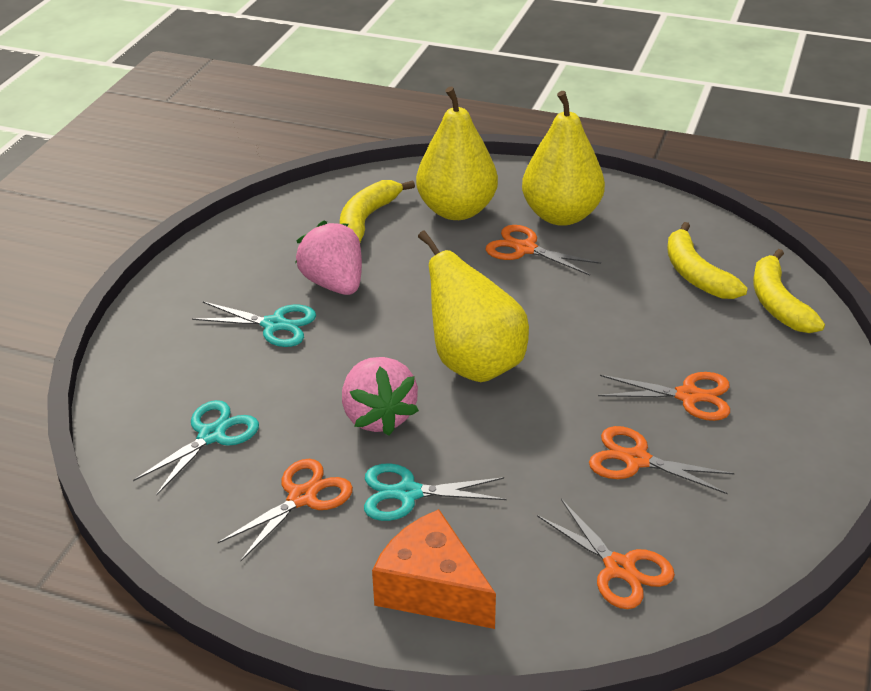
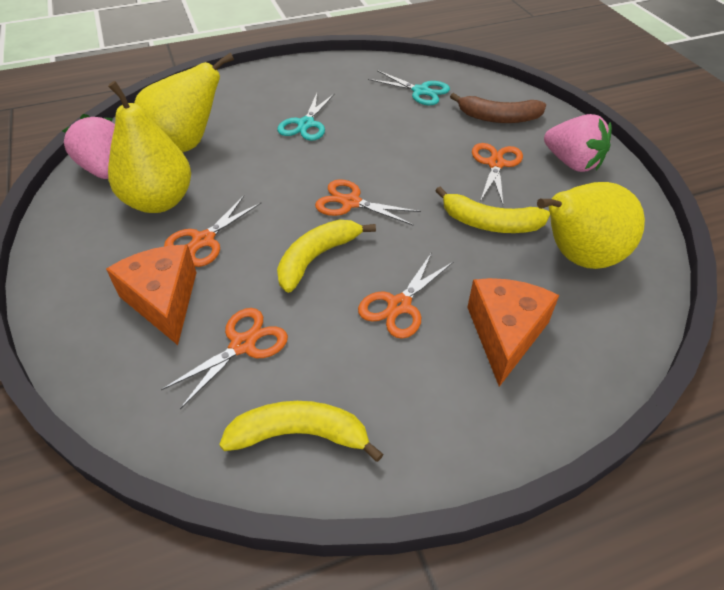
brown banana: 0 -> 1
orange cheese: 1 -> 2
turquoise scissors: 3 -> 2

